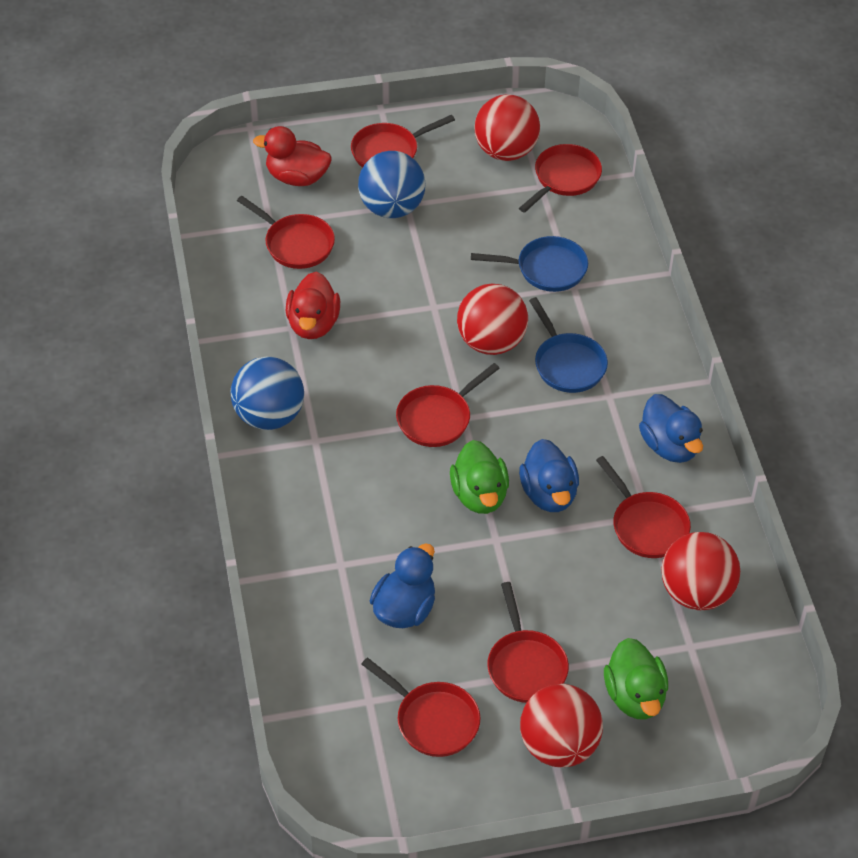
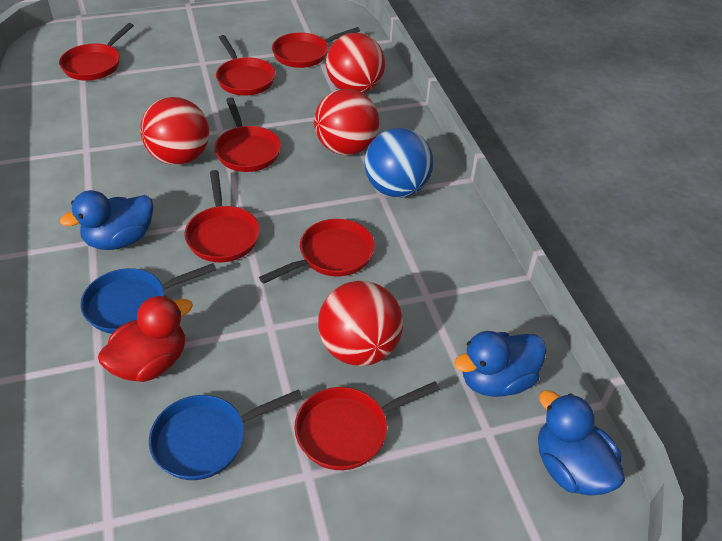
blue ball: 2 -> 1
green duck: 2 -> 0
red duck: 2 -> 1

